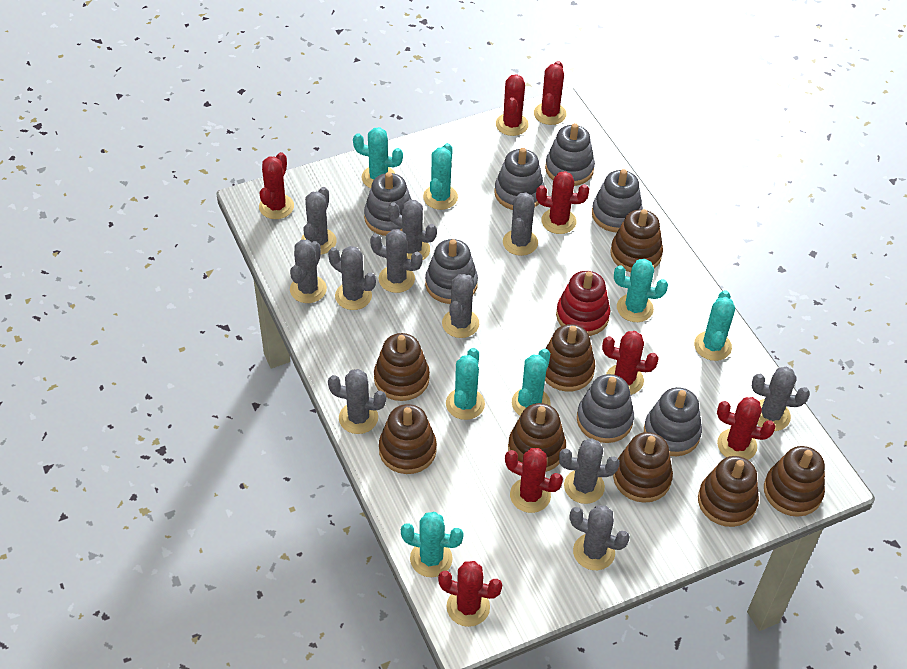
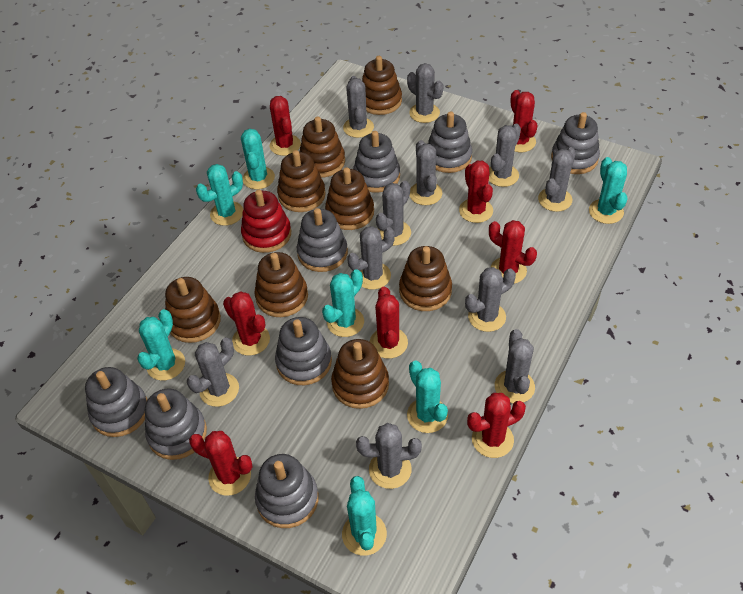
grey stacking toy: 7 -> 8

